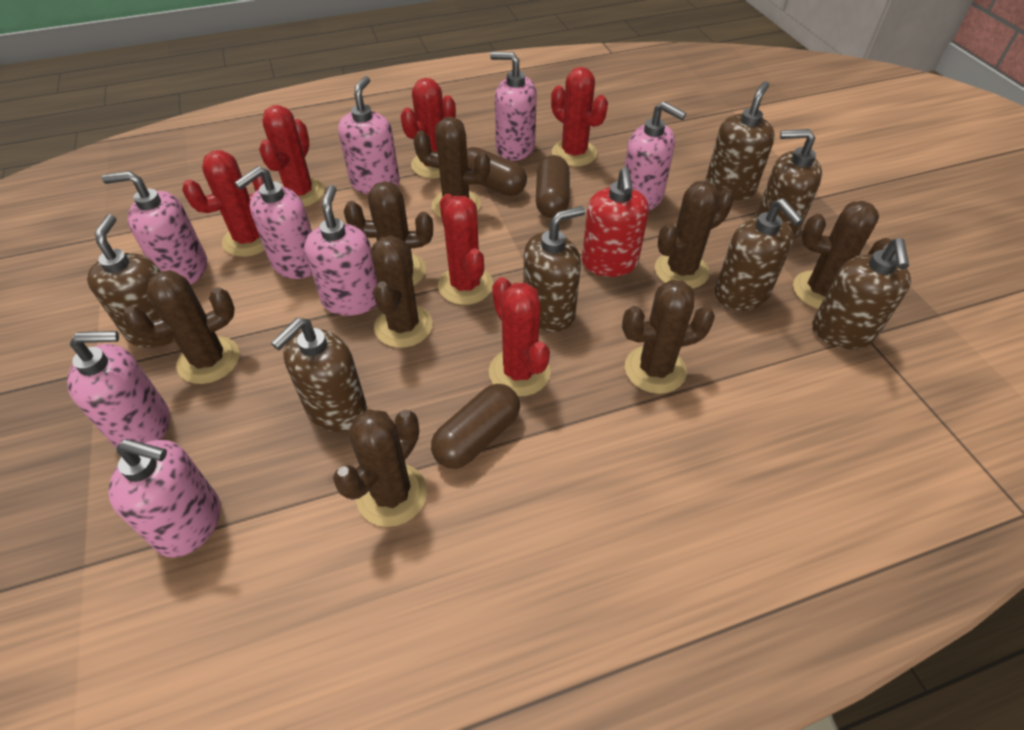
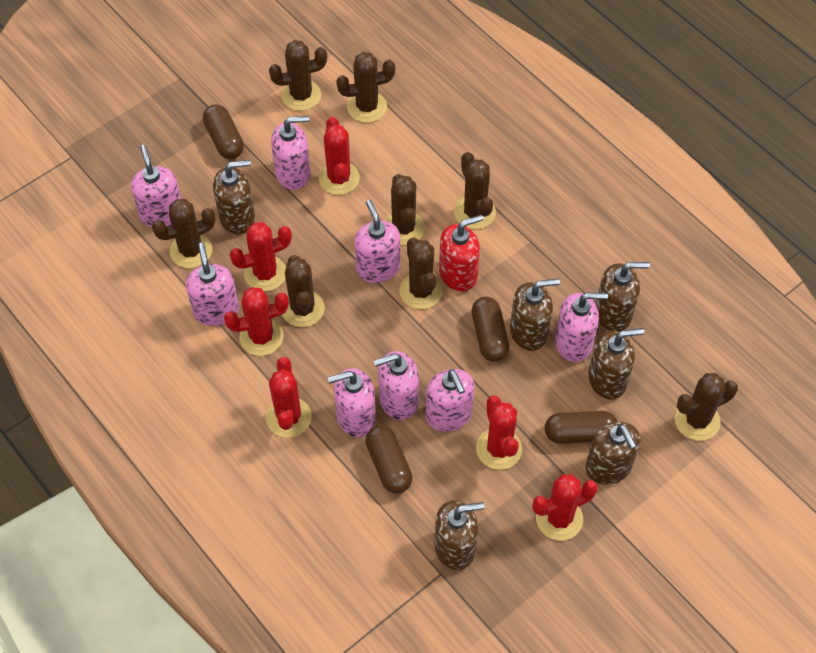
brown capsule: 3 -> 4
brown soap dispenser: 7 -> 6

